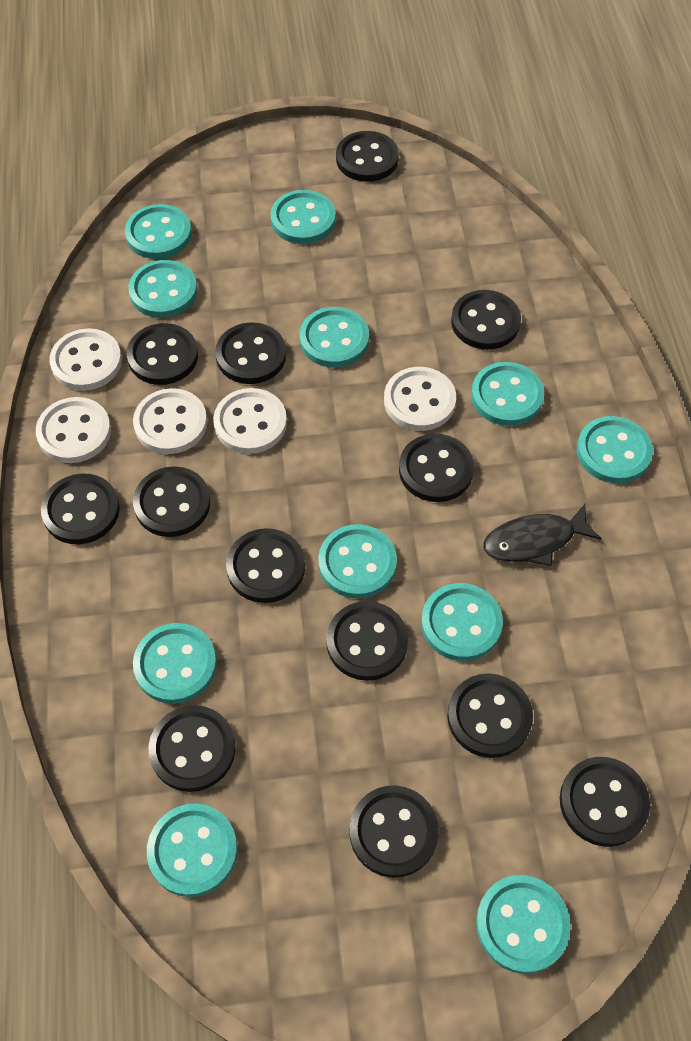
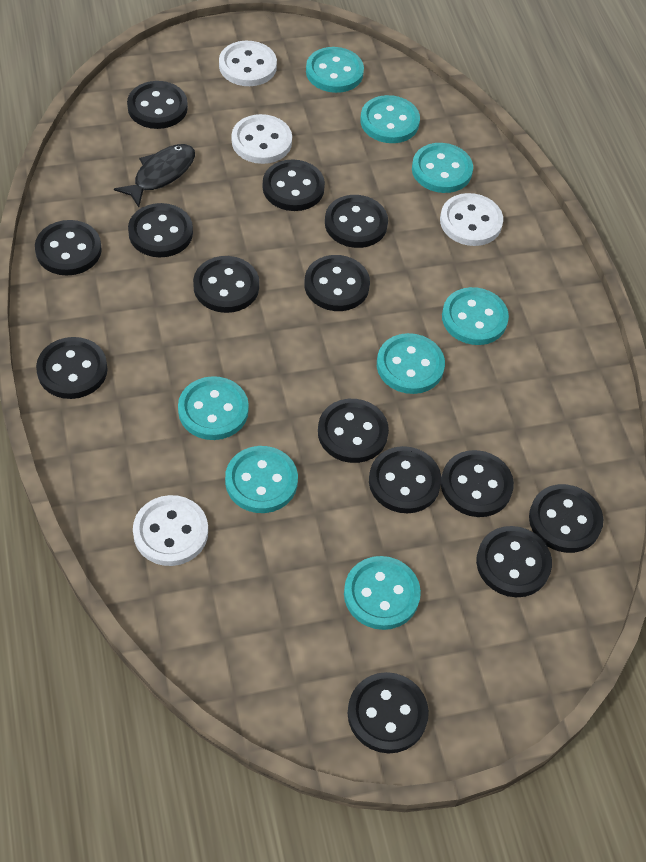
black button: 13 -> 14
turquoise button: 11 -> 8
white button: 5 -> 4

